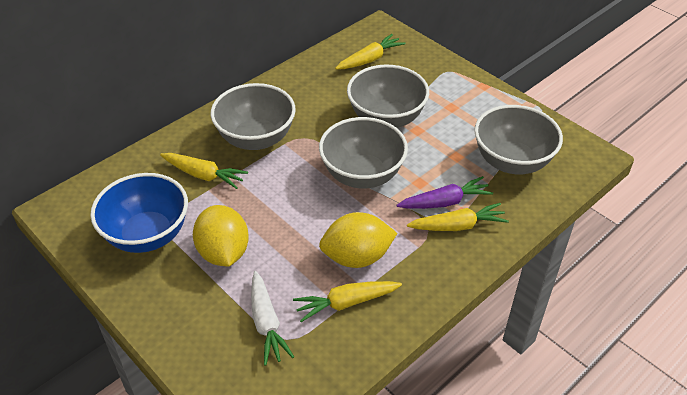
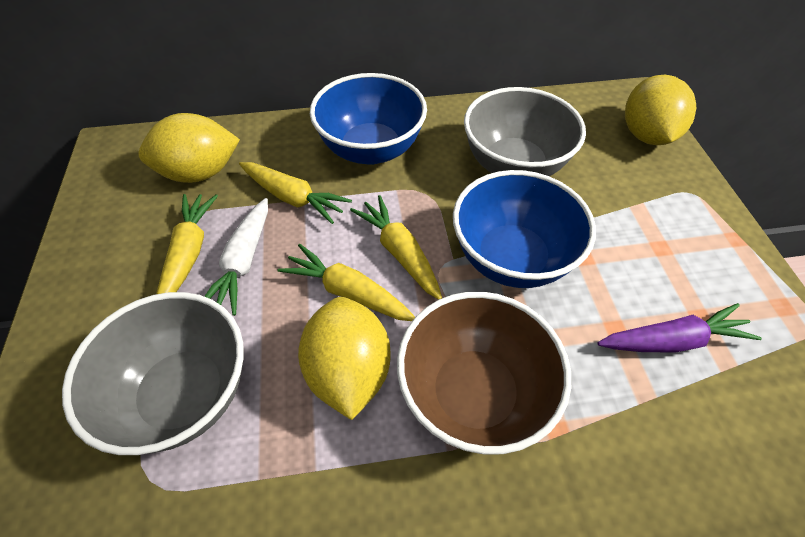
blue bowl: 1 -> 2
brown bowl: 0 -> 1
grey bowl: 4 -> 2
yellow lemon: 2 -> 3

